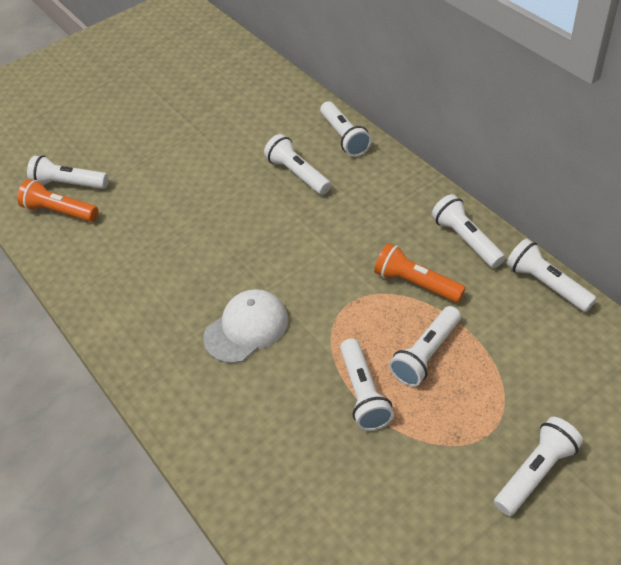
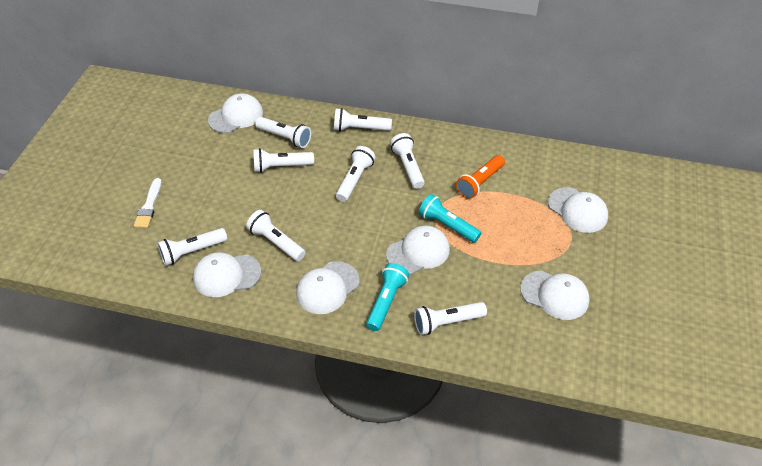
orange flashlight: 2 -> 1
turquoise flashlight: 0 -> 2
white brush: 0 -> 1
white cap: 1 -> 6

